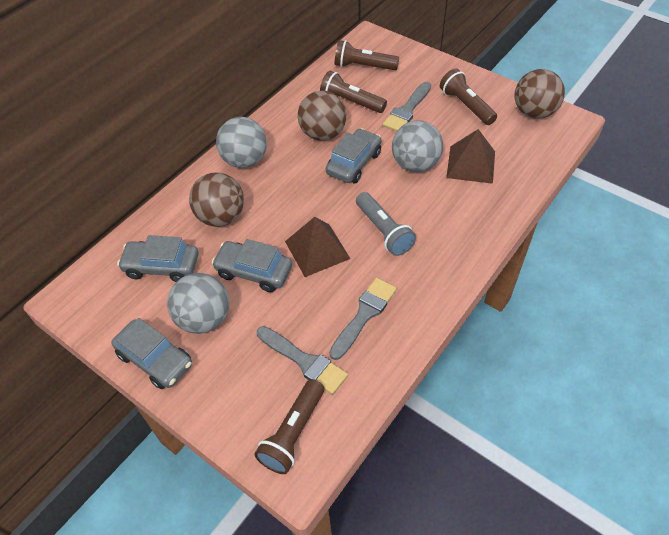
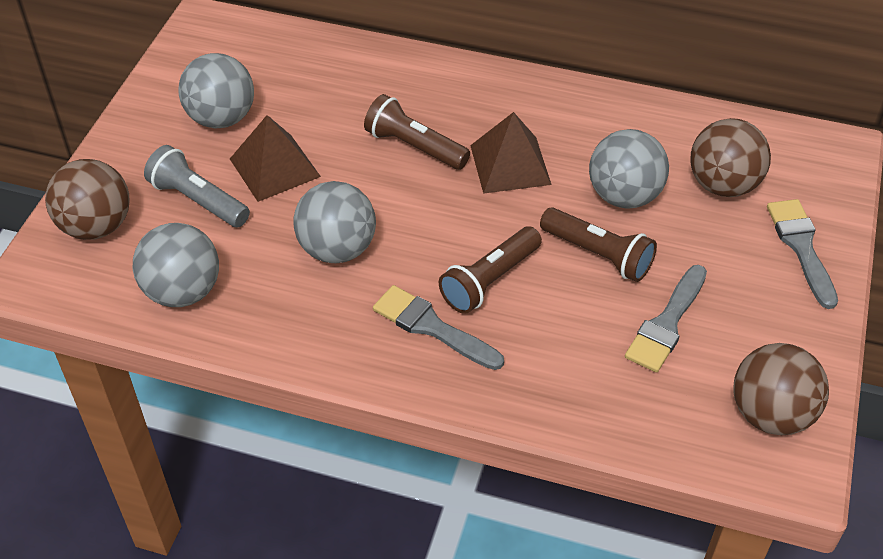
brown flashlight: 4 -> 3
grey ball: 3 -> 4
grey car: 4 -> 0

